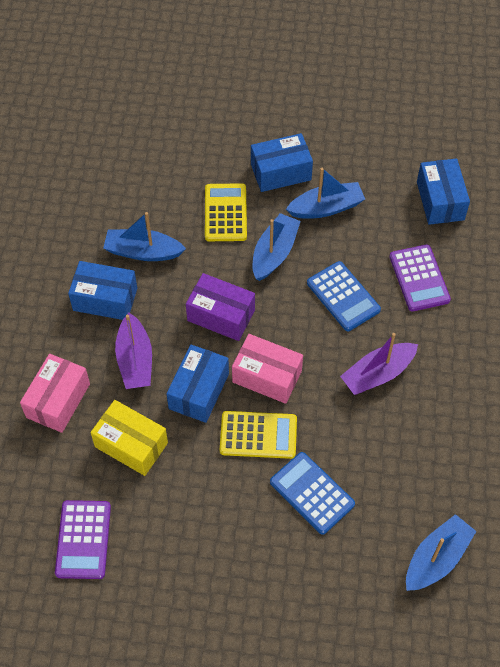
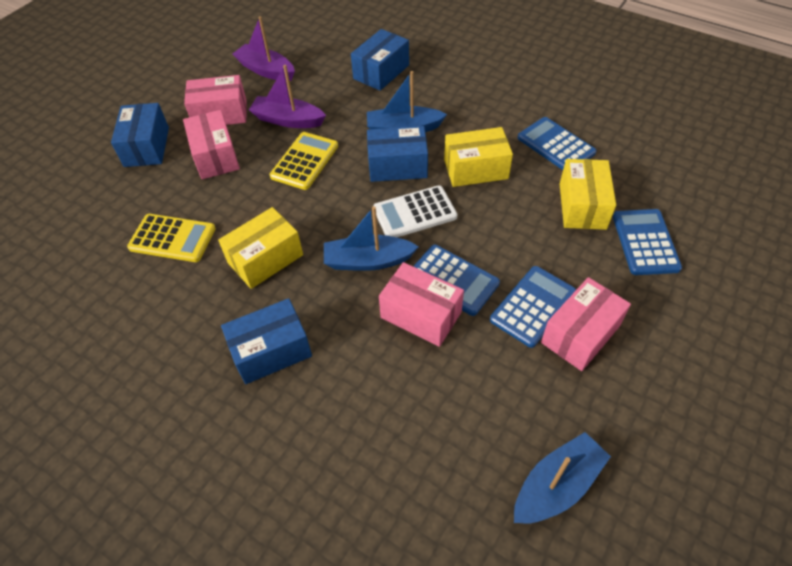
blue boat: 4 -> 3
blue calculator: 2 -> 4
pink box: 2 -> 4
purple box: 1 -> 0
purple calculator: 2 -> 0
white calculator: 0 -> 1
yellow box: 1 -> 3

